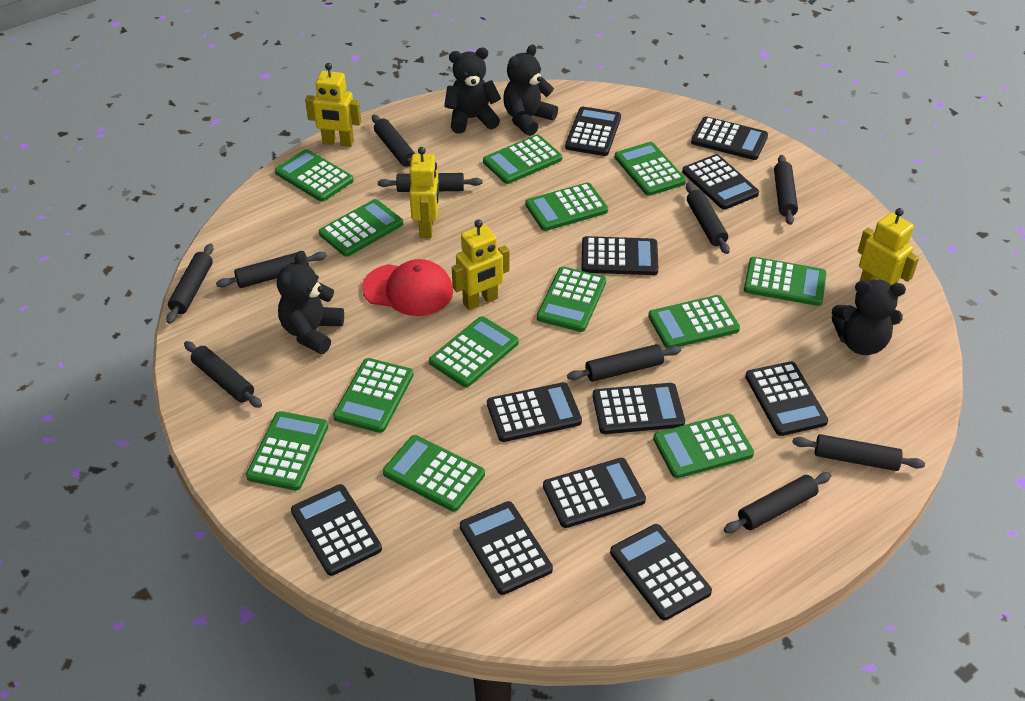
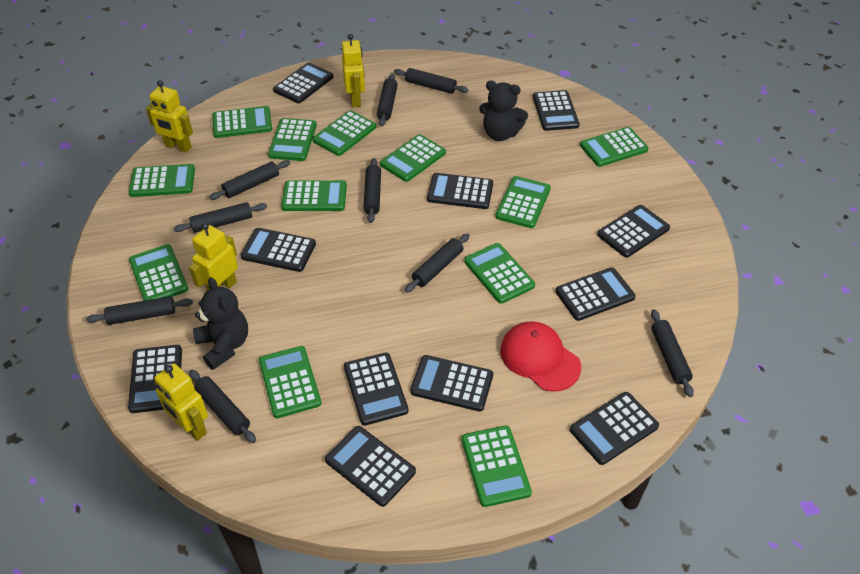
black rolling pin: 10 -> 9
black teddy bear: 4 -> 2
green calculator: 13 -> 12

